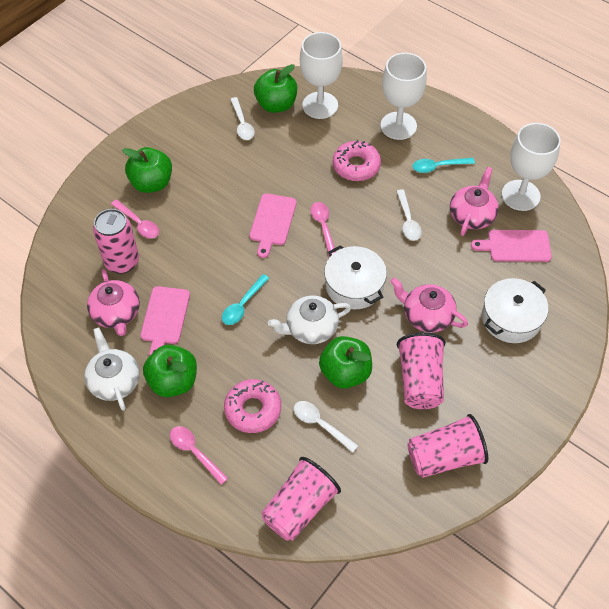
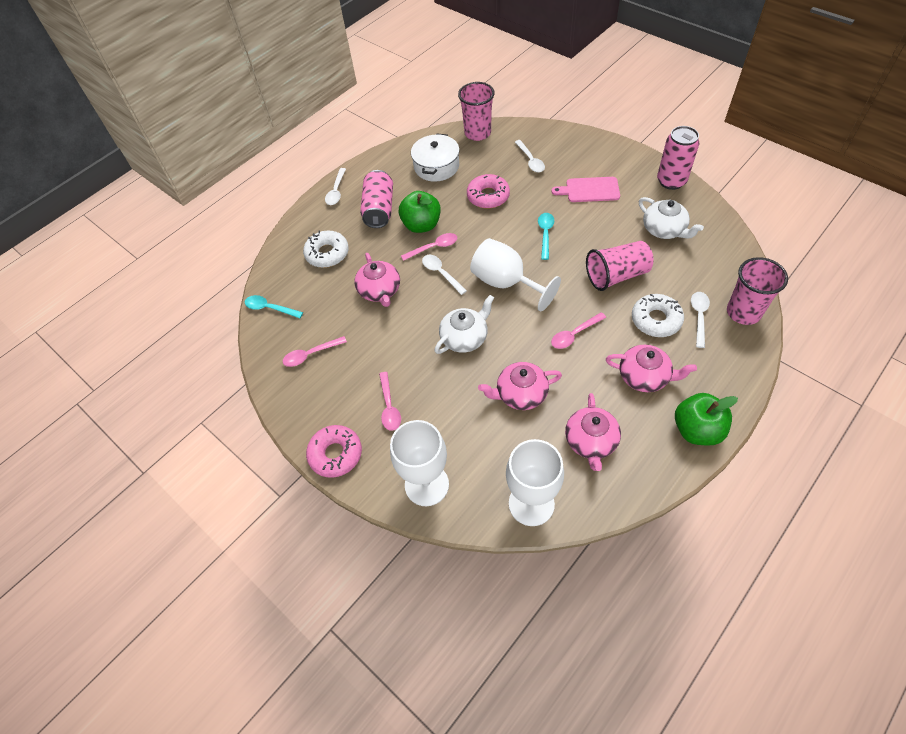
green apple: 4 -> 2
pink can: 1 -> 2
pink cutting board: 3 -> 1
pink spoon: 3 -> 4
pink teapot: 3 -> 4
white donut: 0 -> 2
white pot: 2 -> 1
white spoon: 3 -> 4

